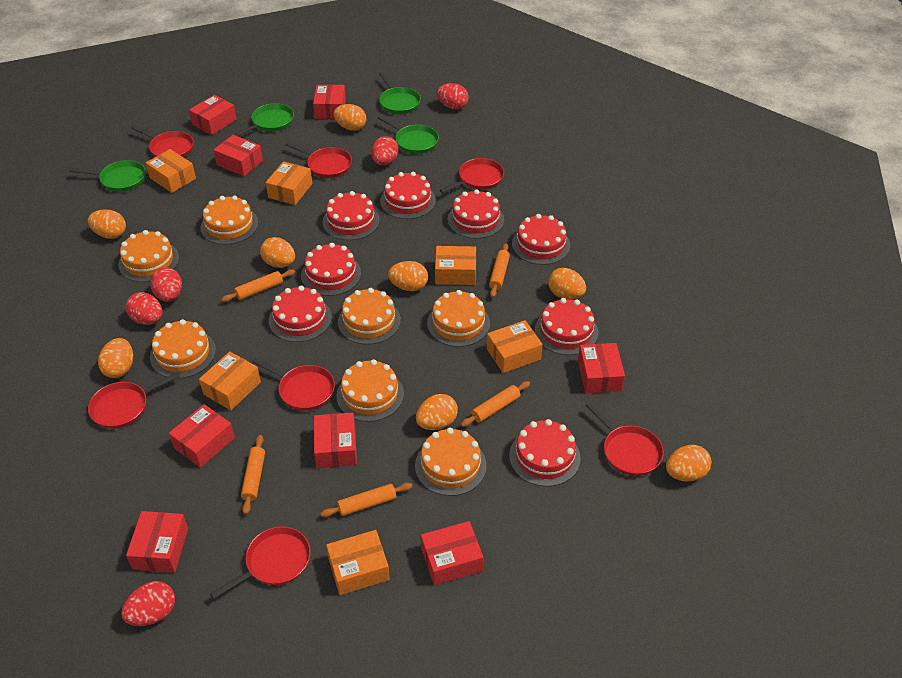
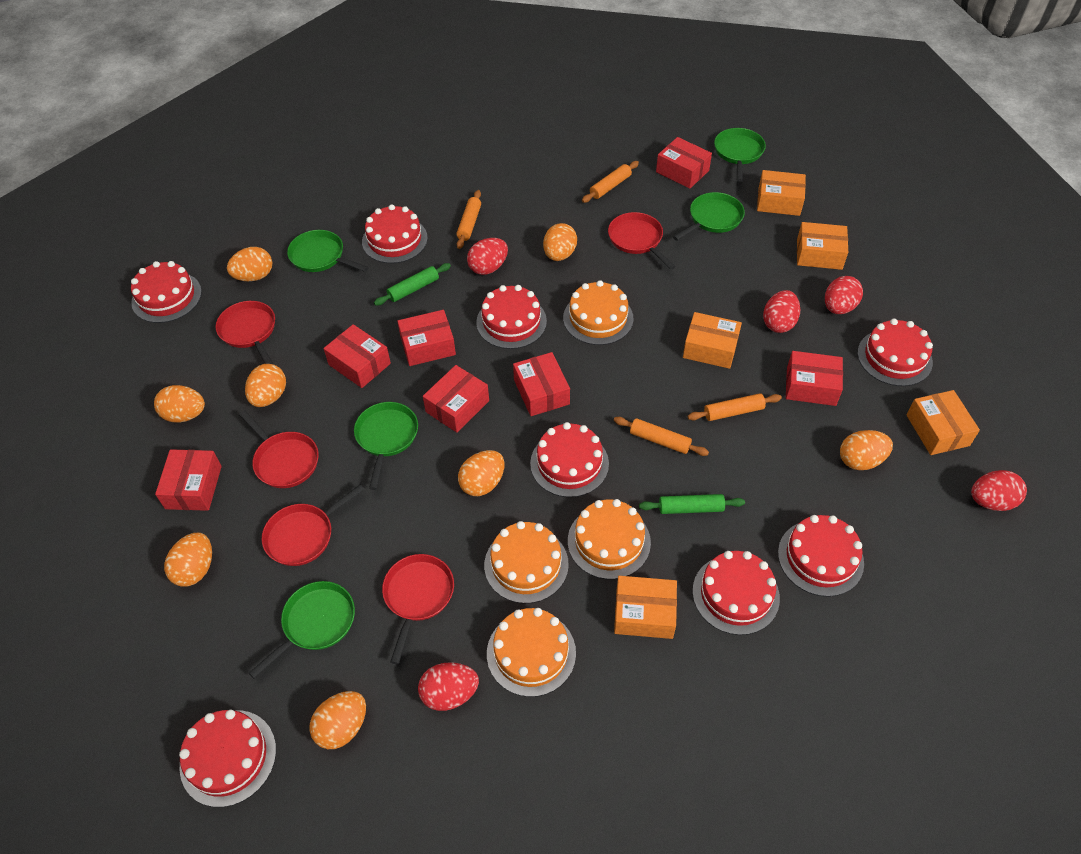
green pan: 4 -> 5
green rolling pin: 0 -> 2
orange box: 6 -> 5
orange cake: 7 -> 4
orange rolling pin: 5 -> 4
red box: 8 -> 7
red pan: 7 -> 5

